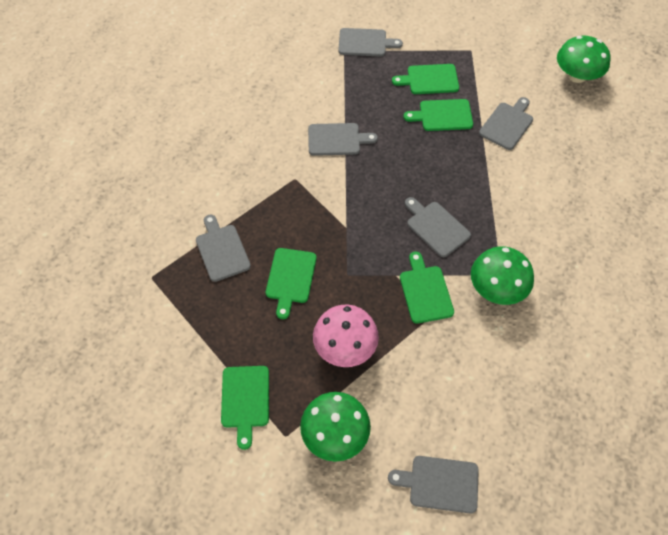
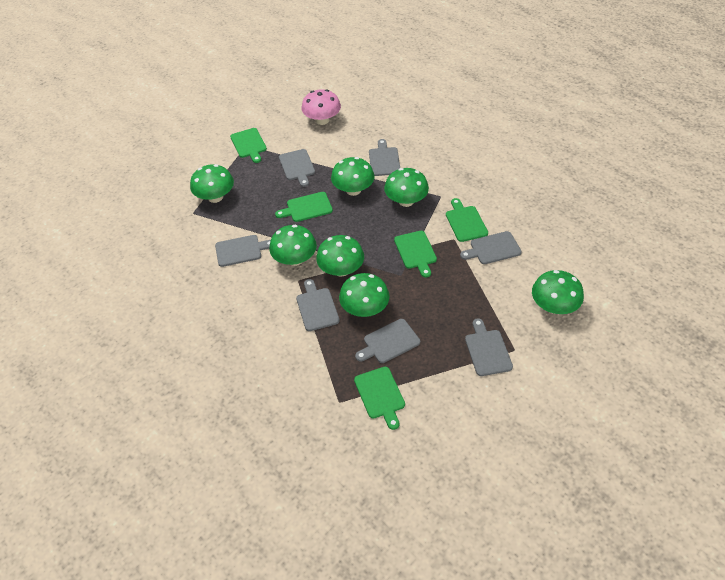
green mushroom: 3 -> 7
grey cutting board: 6 -> 7

